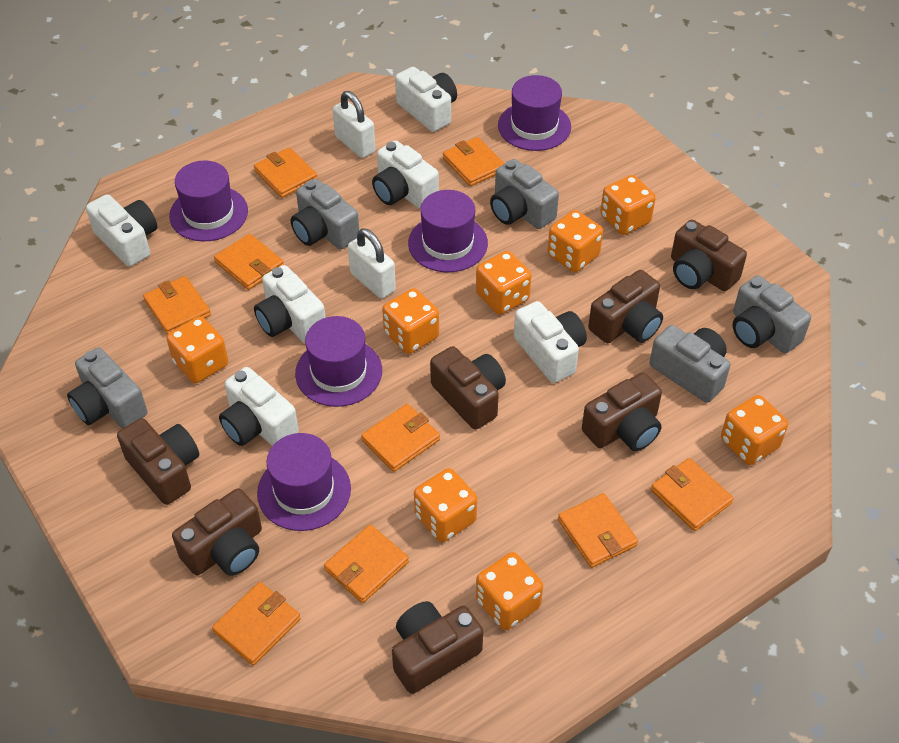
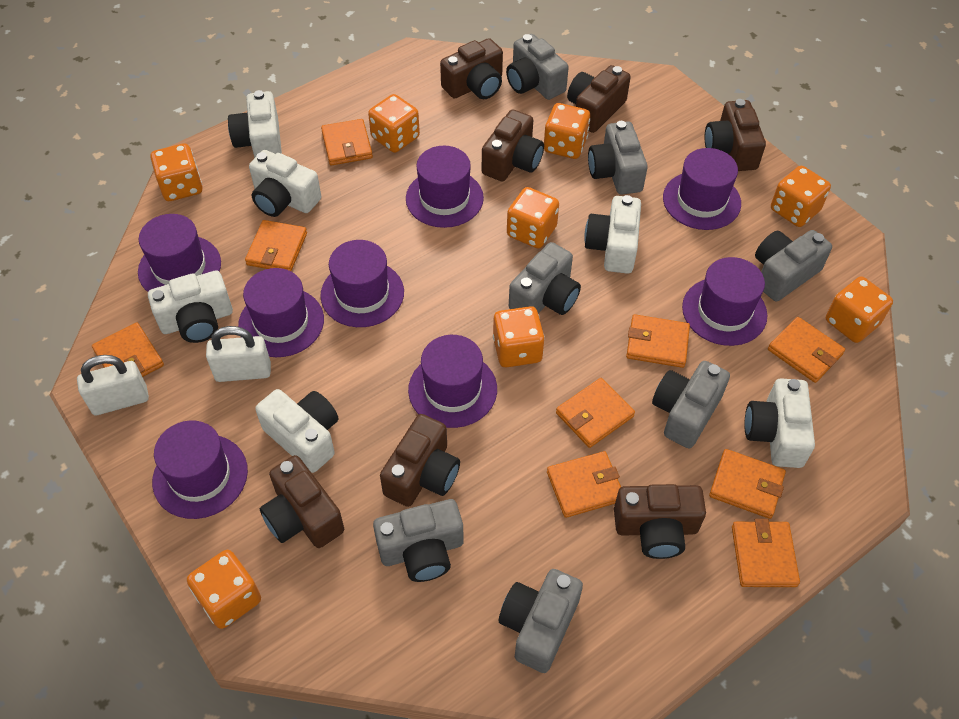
grey camera: 5 -> 7
purple hat: 5 -> 8

